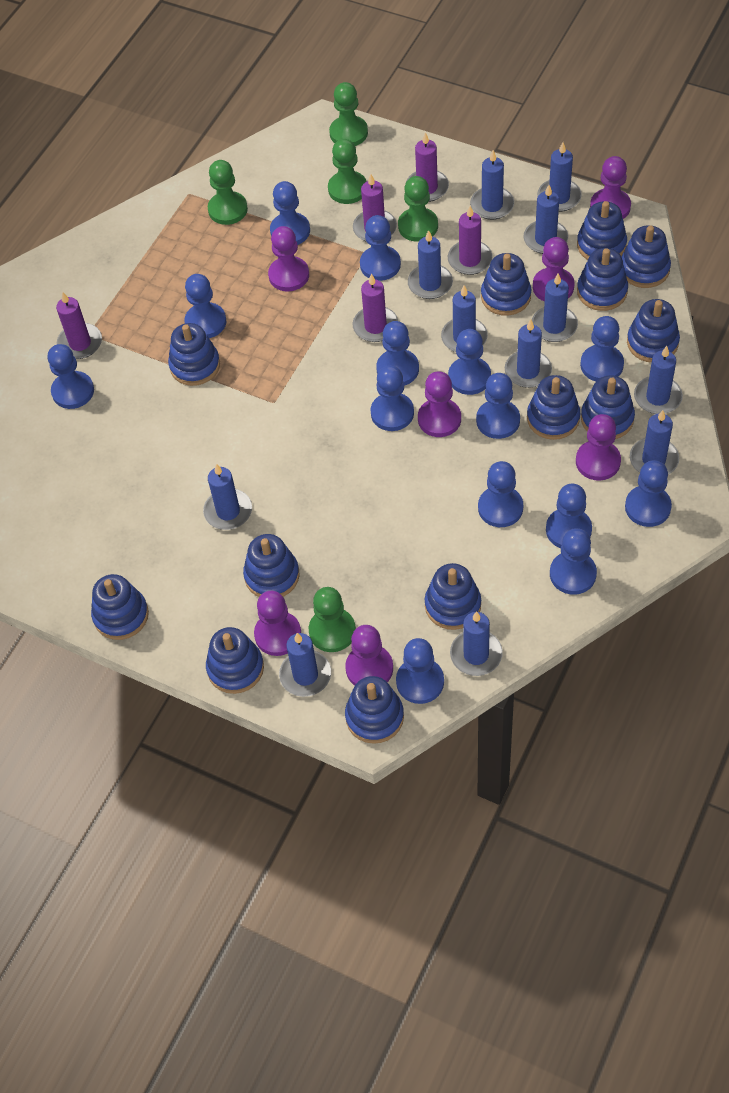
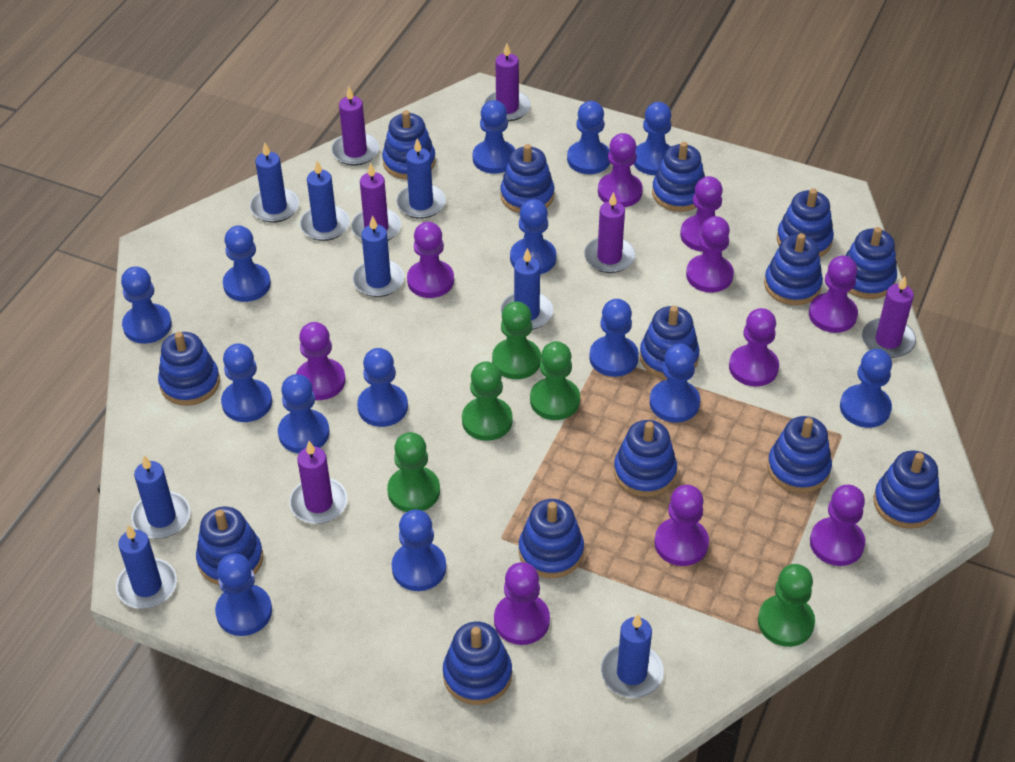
blue candle: 12 -> 8
blue stacking toy: 13 -> 14
purple candle: 5 -> 6
purple pawn: 7 -> 10

